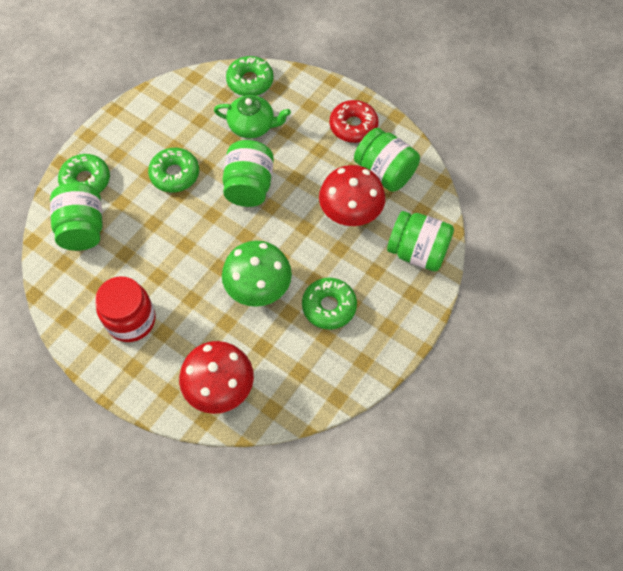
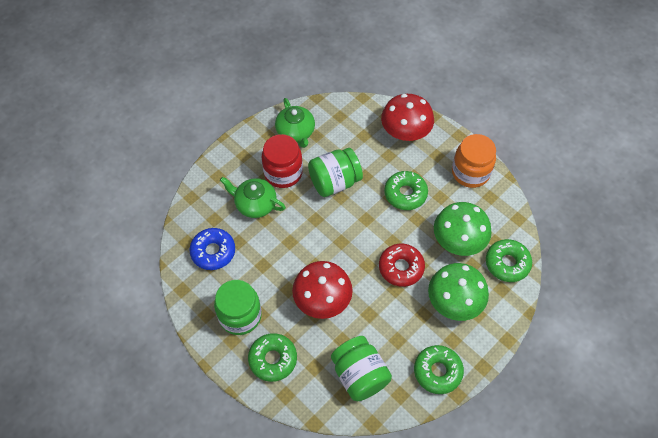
blue donut: 0 -> 1
green jar: 4 -> 3
green mushroom: 1 -> 2
green teapot: 1 -> 2
orange jar: 0 -> 1

